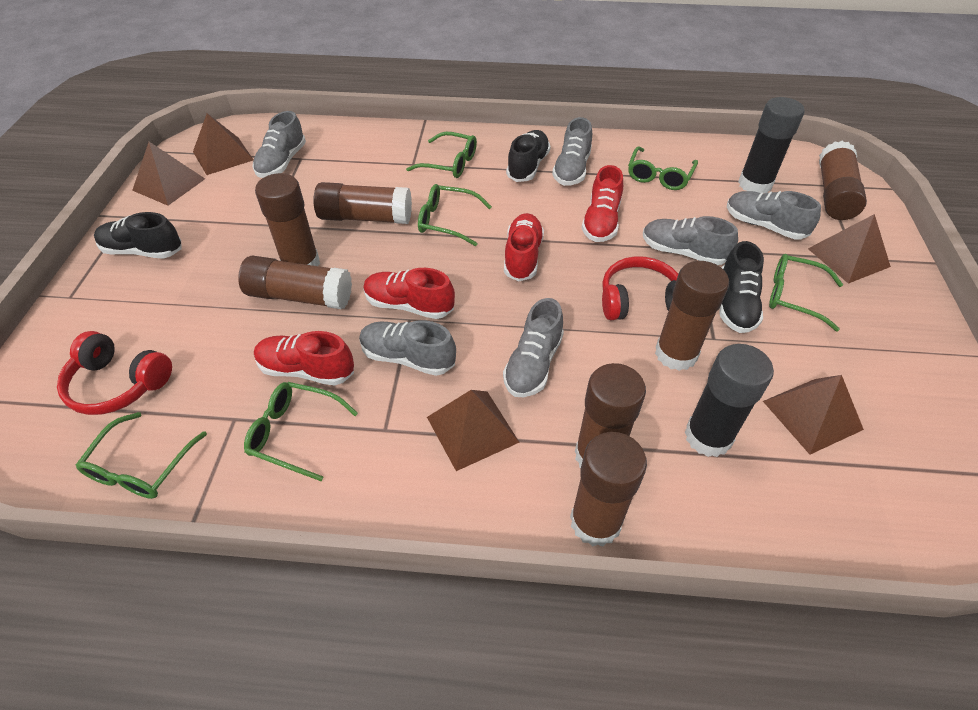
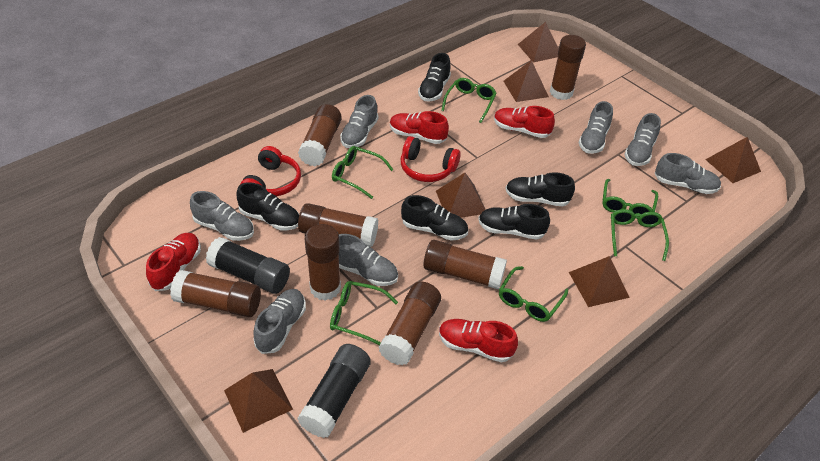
black shoe: 3 -> 5
brown pyramid: 5 -> 6
grey shoe: 6 -> 7

